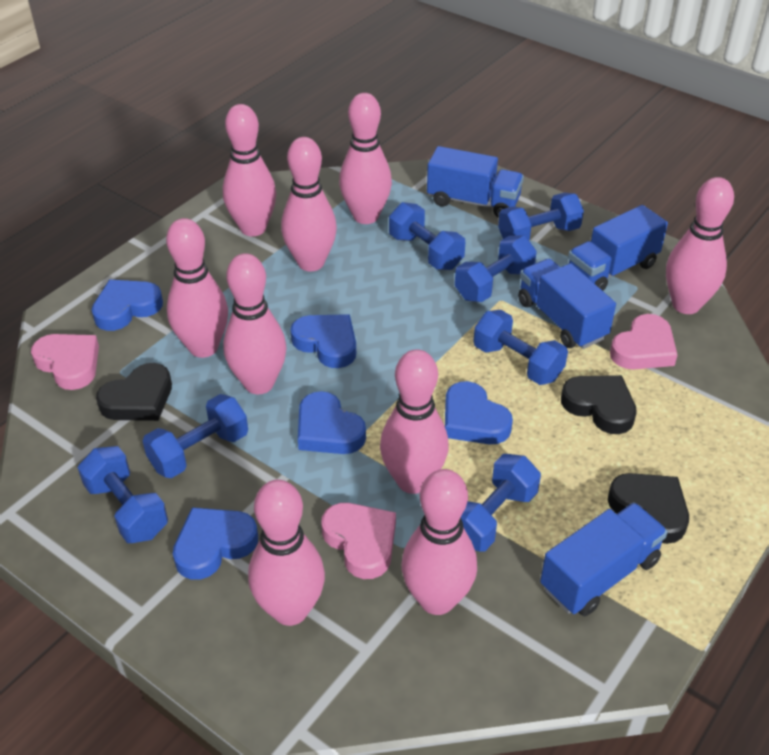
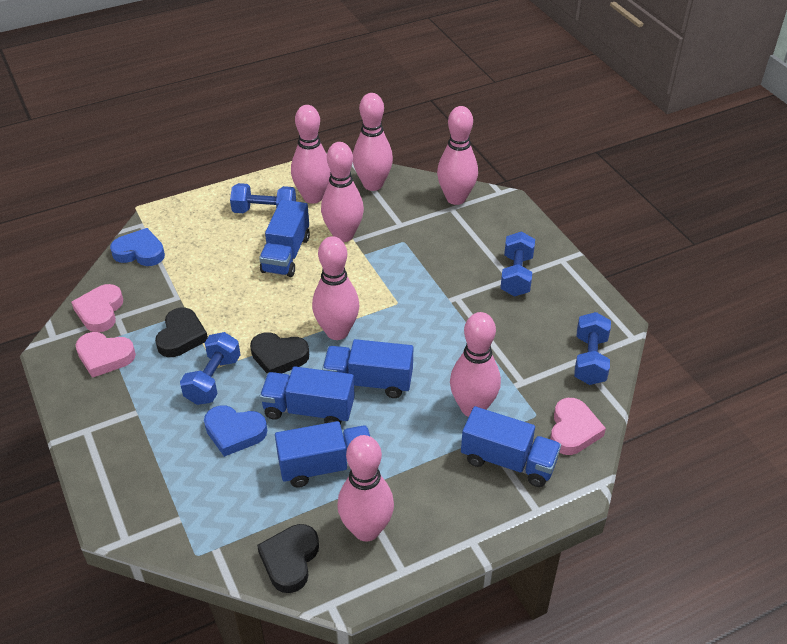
blue dumbbell: 7 -> 4
blue heart: 5 -> 2
blue truck: 4 -> 5
pink bowling pin: 9 -> 7

